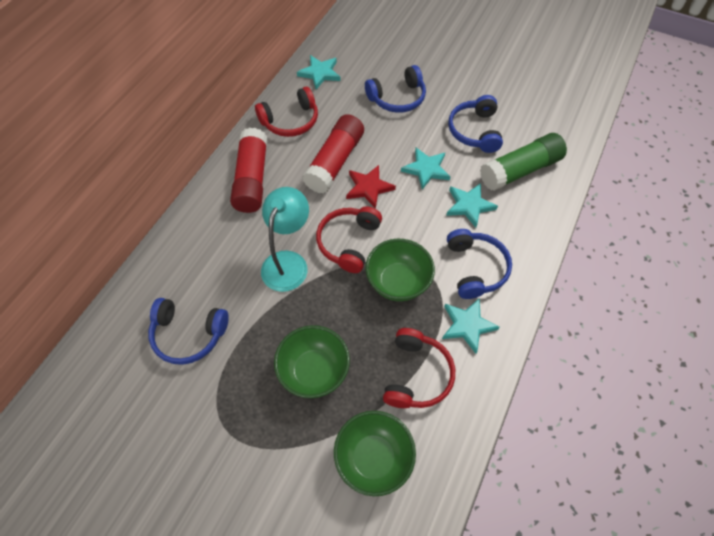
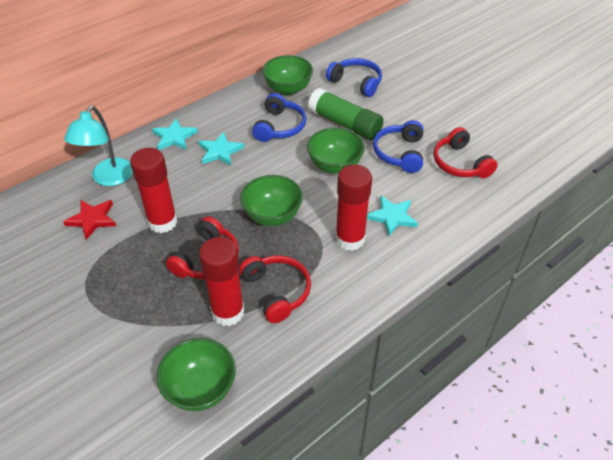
blue headphones: 4 -> 3
green bowl: 3 -> 4
red glue stick: 2 -> 3
turquoise star: 4 -> 3

